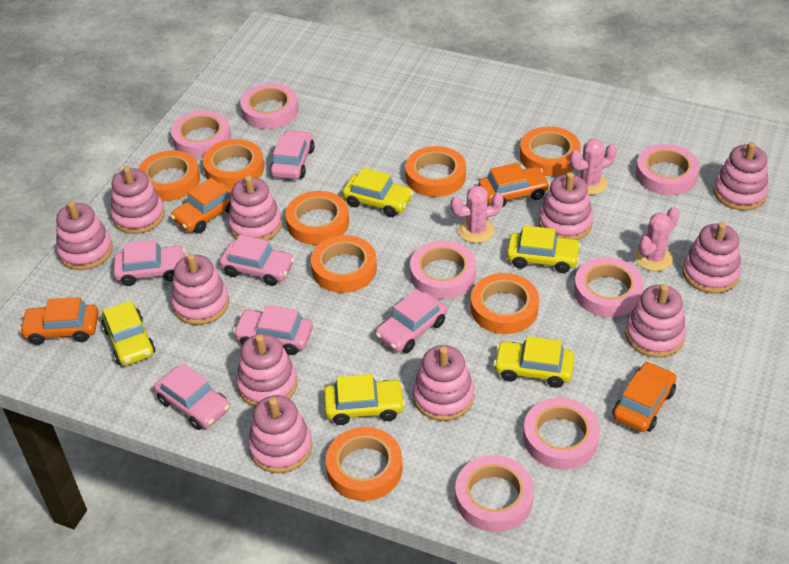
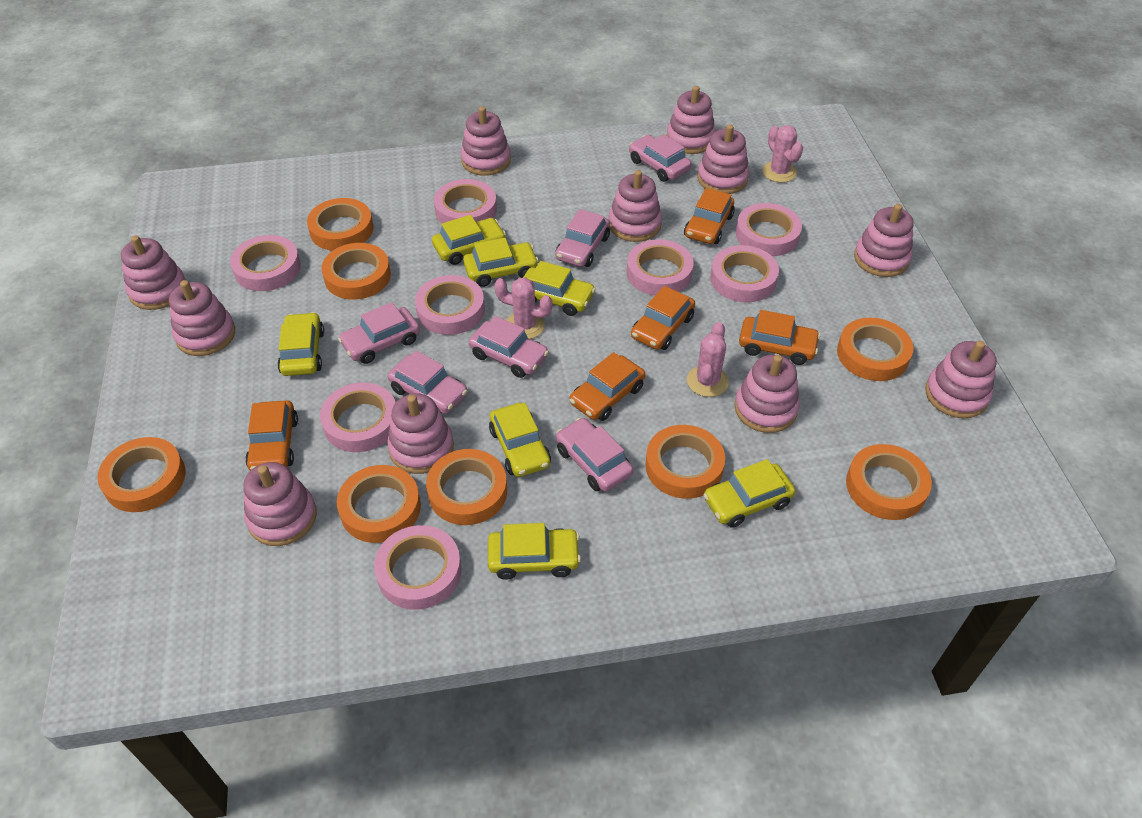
orange car: 4 -> 5
pink tape: 7 -> 8
yellow car: 5 -> 7

